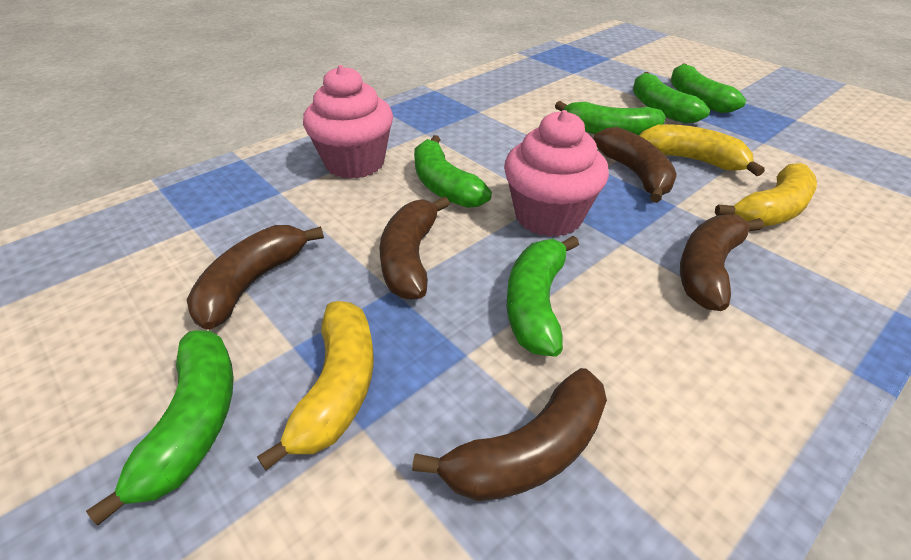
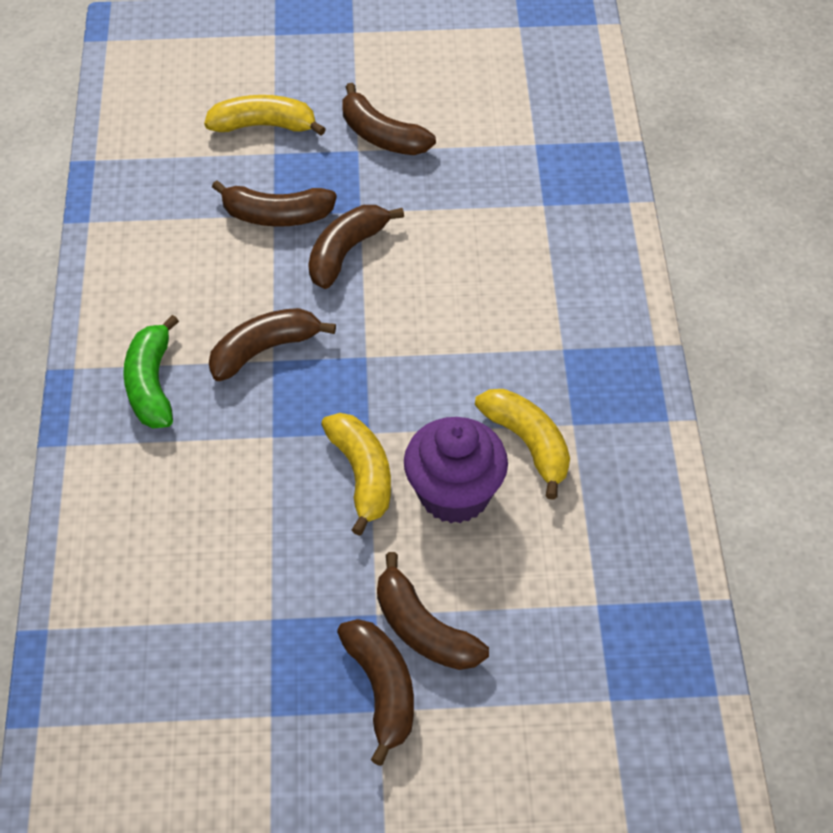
brown banana: 5 -> 6
green banana: 6 -> 1
pink cupcake: 2 -> 0
purple cupcake: 0 -> 1

